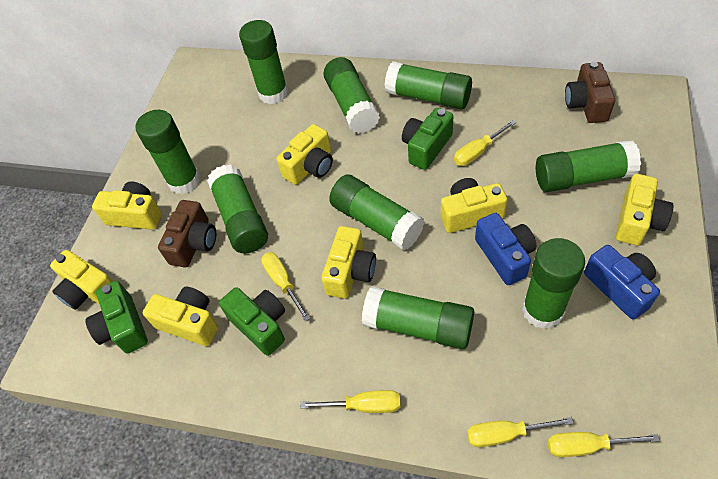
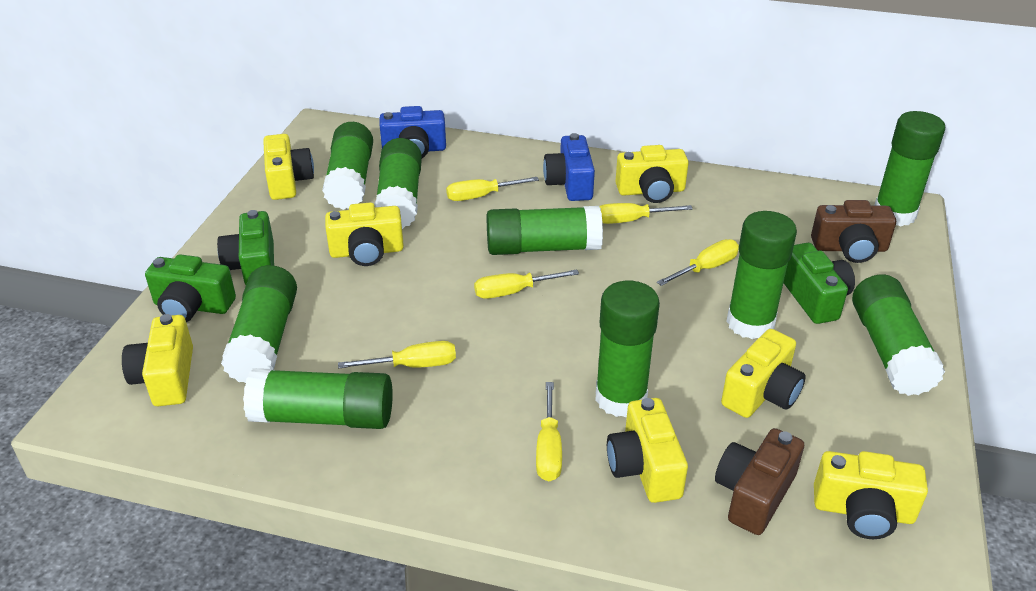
yellow screwdriver: 5 -> 6

